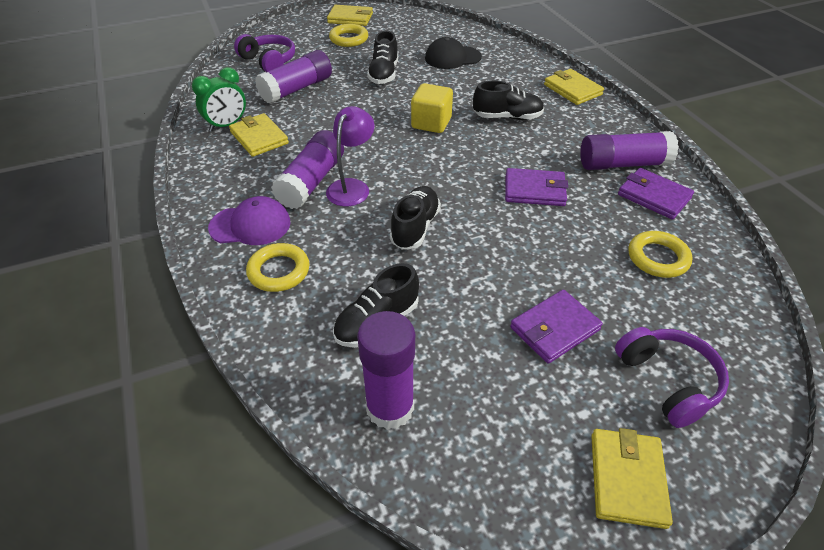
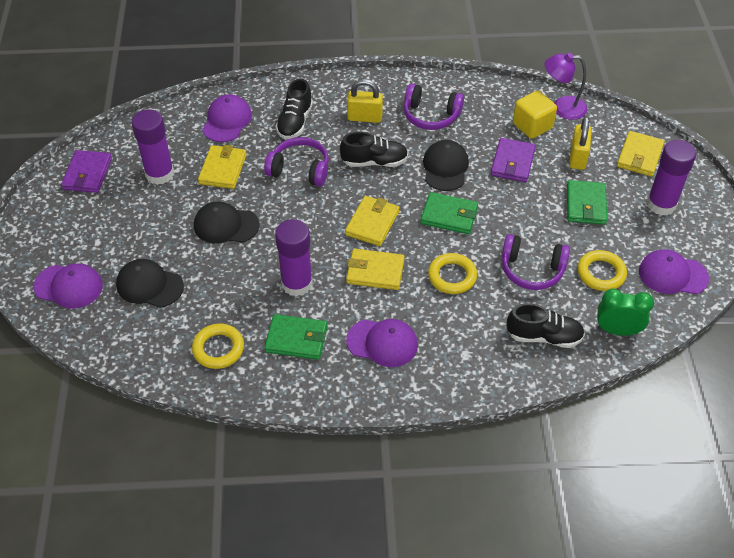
black cap: 1 -> 3
black shoe: 4 -> 3
green wallet: 0 -> 3
purple cap: 1 -> 4
purple glue stick: 4 -> 3
purple headphones: 2 -> 3
purple wallet: 3 -> 2
yellow padlock: 0 -> 2

